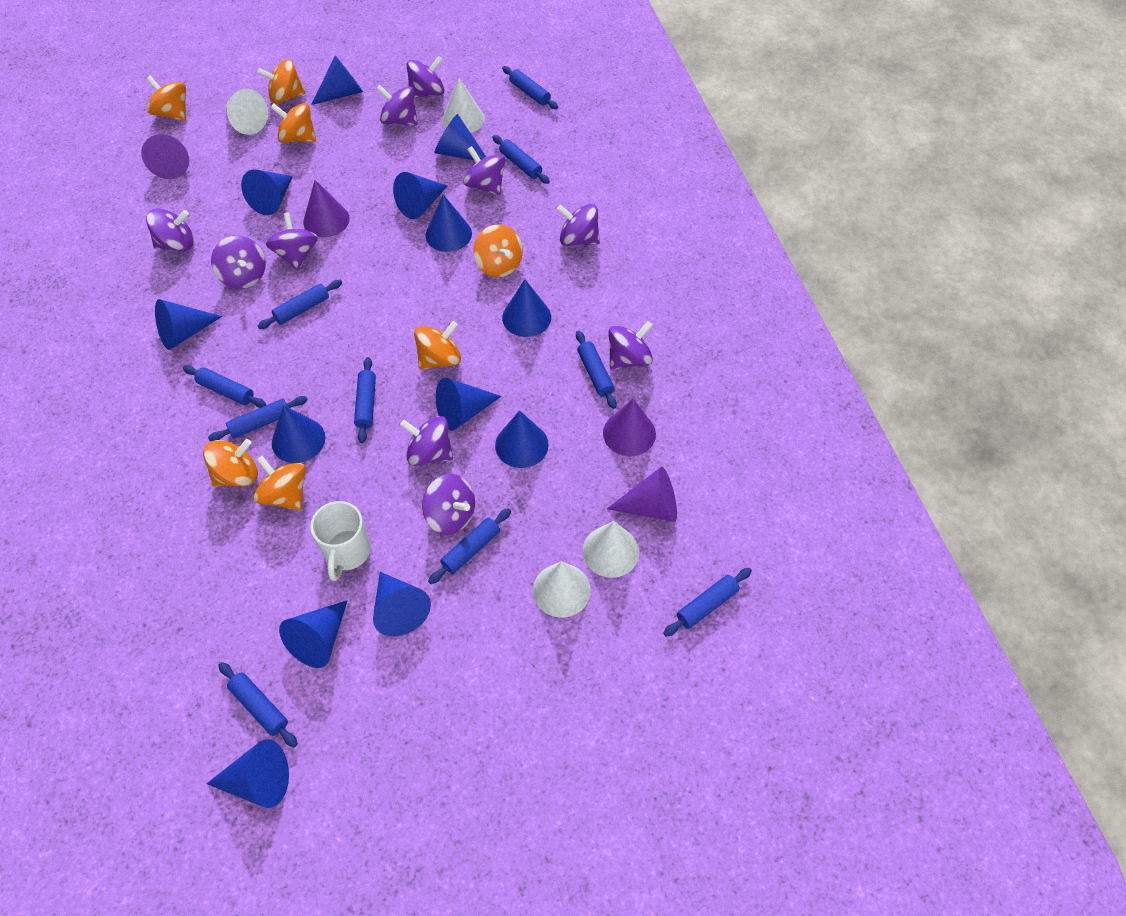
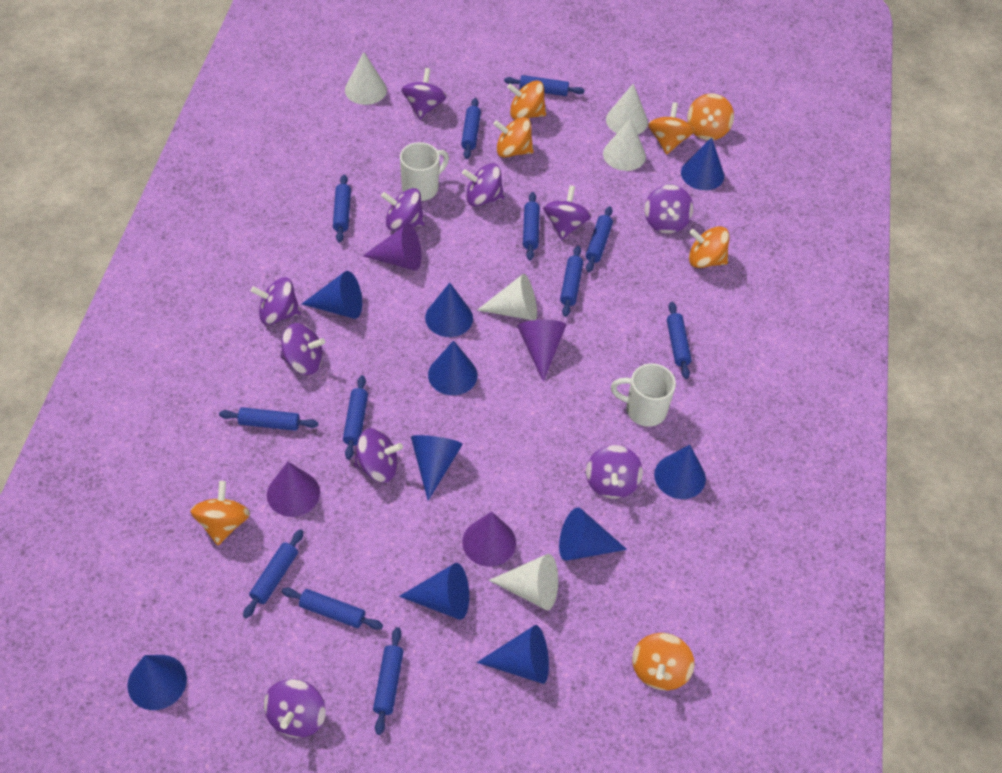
blue cone: 13 -> 10
blue rolling pin: 10 -> 12
white cone: 4 -> 5
white mug: 1 -> 2

